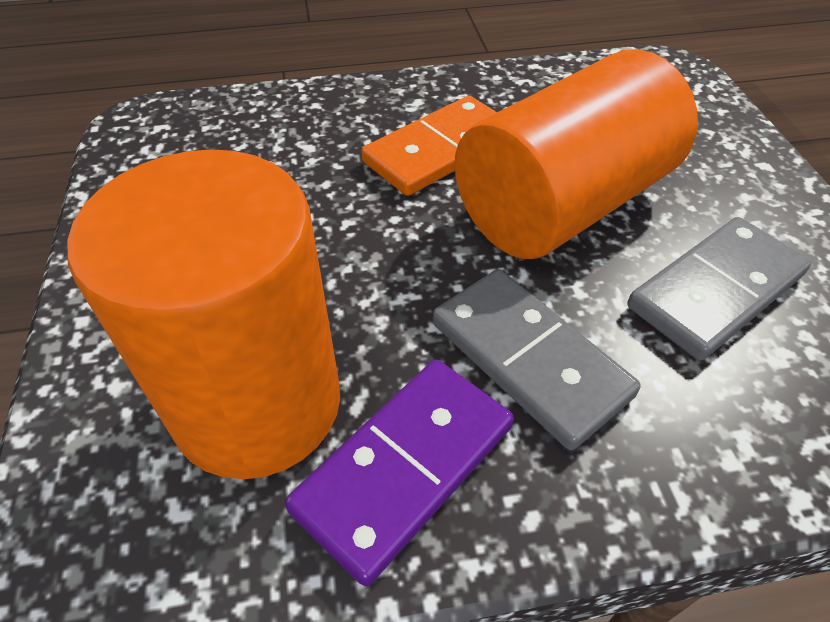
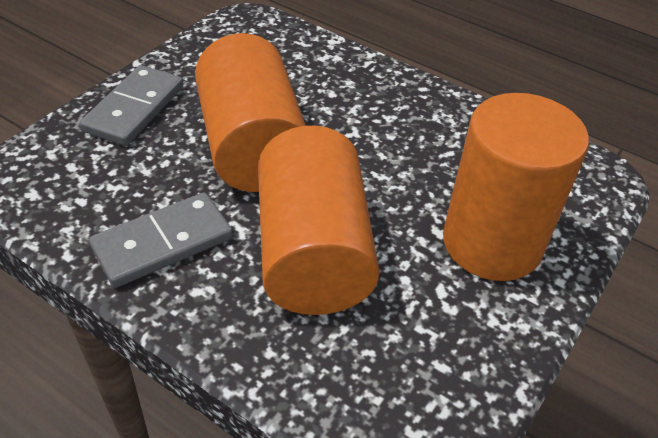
orange cylinder: 2 -> 3
orange domino: 1 -> 0
purple domino: 1 -> 0

